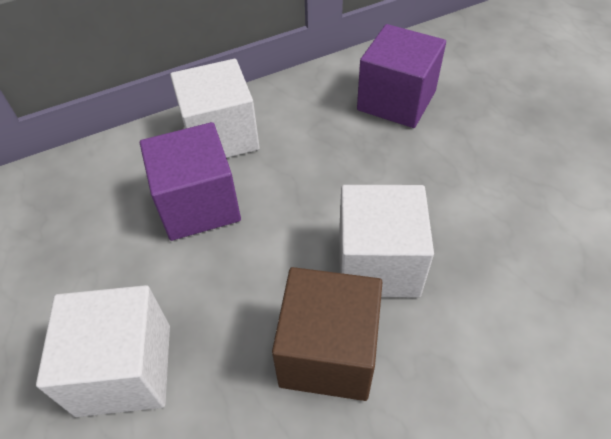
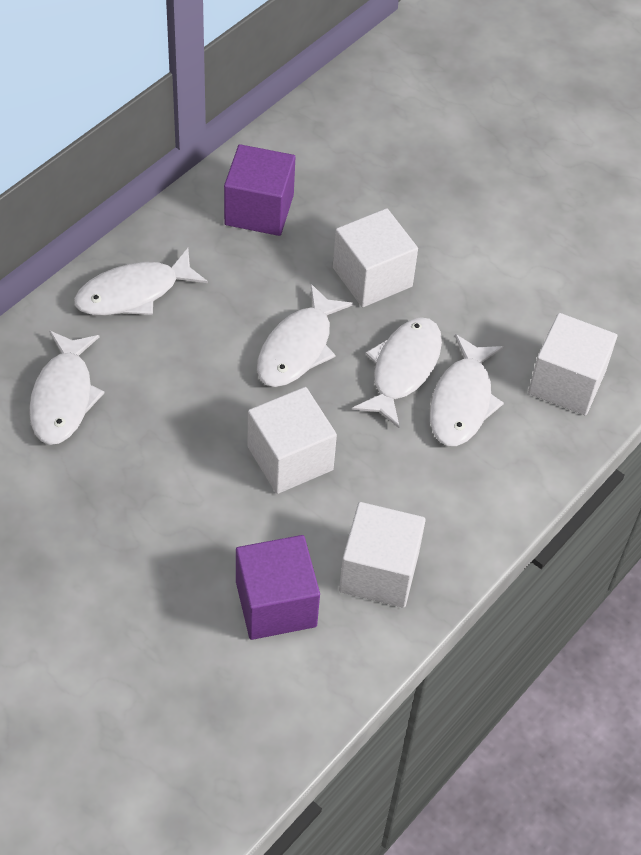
brown cube: 1 -> 0
white cube: 3 -> 4
white fish: 0 -> 5

